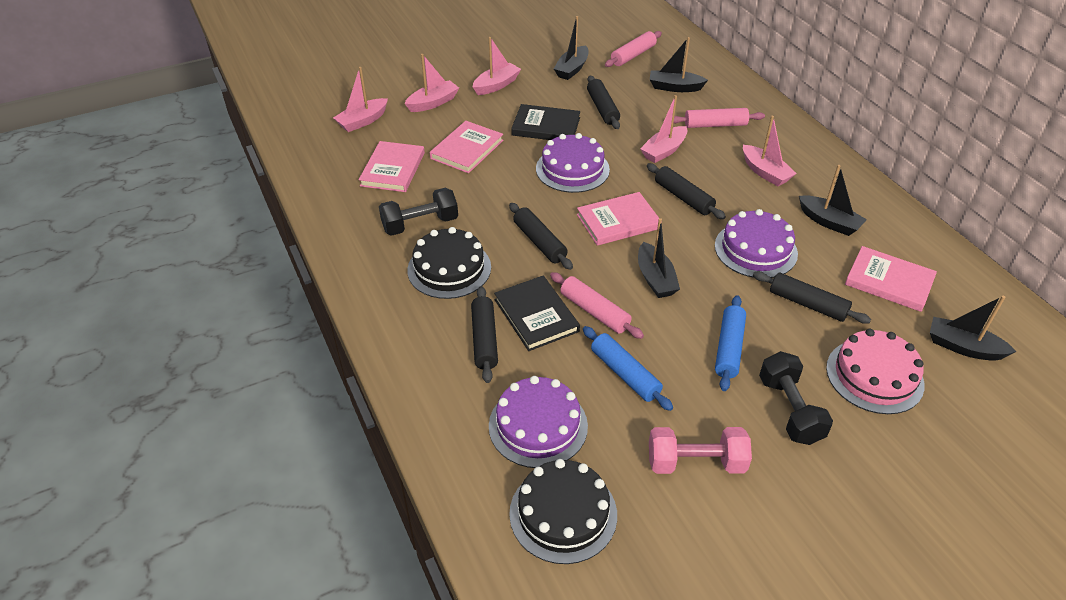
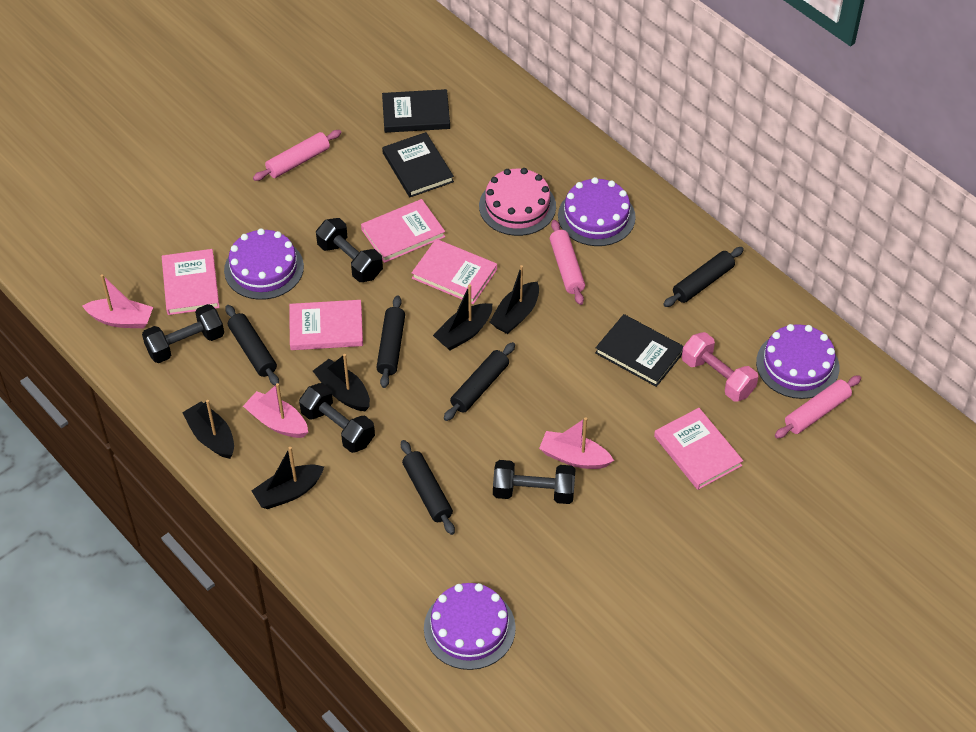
black book: 2 -> 3
black cake: 2 -> 0
black dumbbell: 2 -> 4
blue rolling pin: 2 -> 0
pink boat: 5 -> 3
pink book: 4 -> 5
purple cake: 3 -> 4

